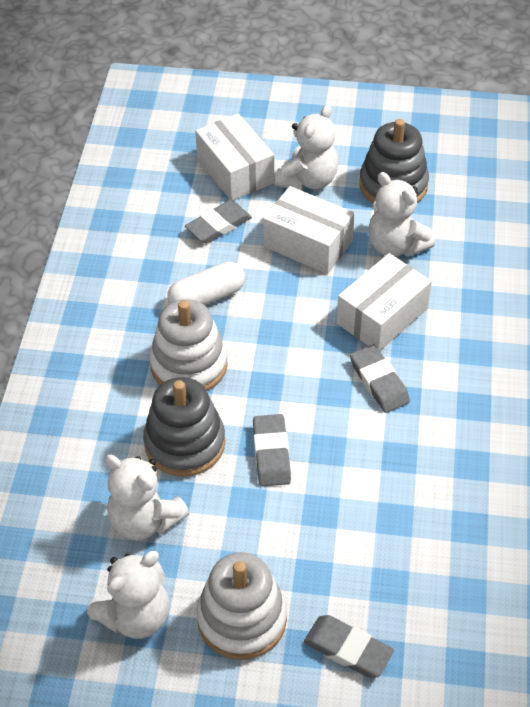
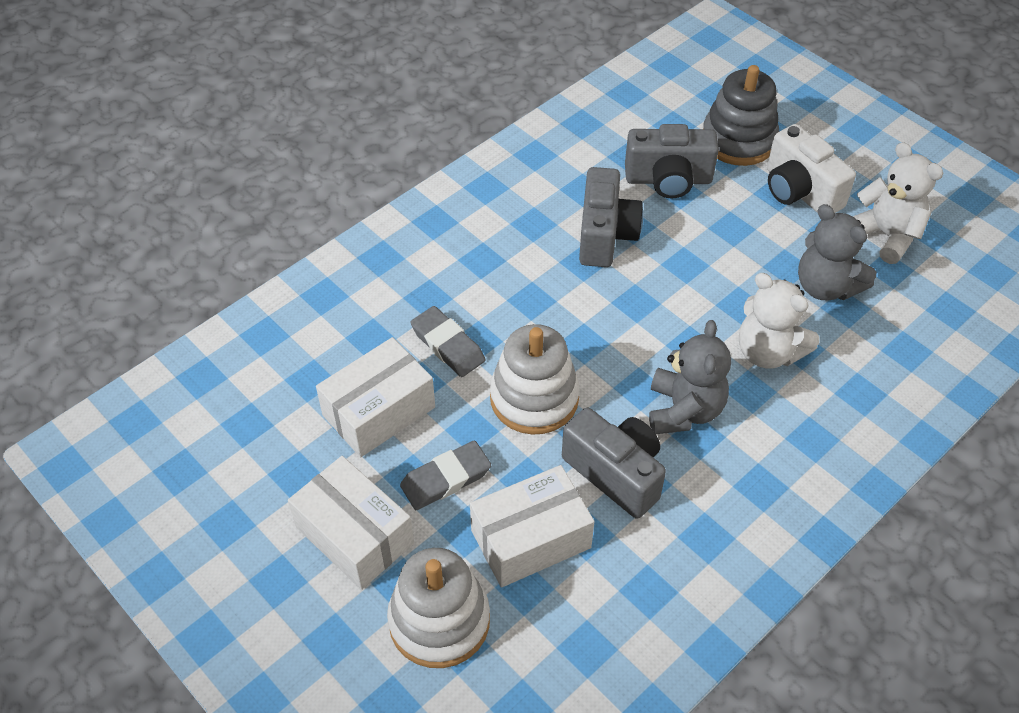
grey camera: 0 -> 3
grey eraser: 4 -> 2
grey stacking toy: 2 -> 1
grey teddy bear: 0 -> 2
white camera: 0 -> 1
white capsule: 1 -> 0
white teddy bear: 4 -> 2

